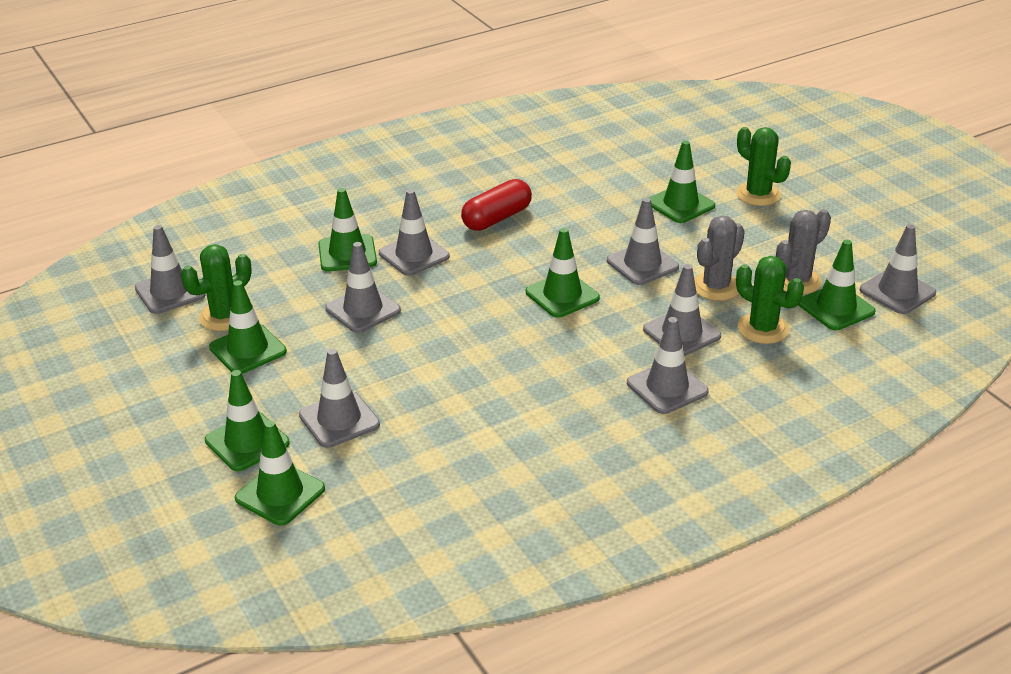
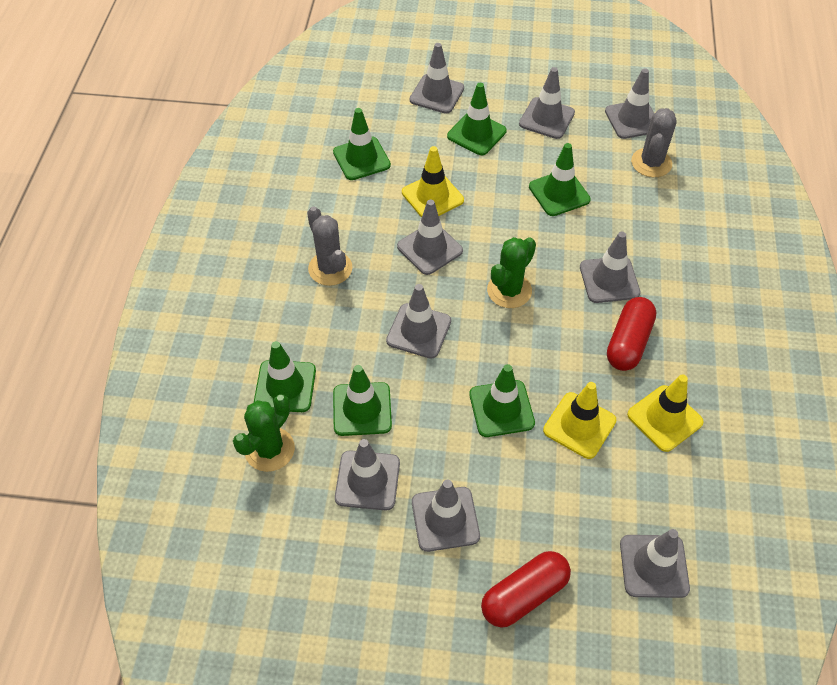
green cactus: 3 -> 2
green traffic cone: 7 -> 6
grey traffic cone: 8 -> 9
red capsule: 1 -> 2
yellow traffic cone: 0 -> 3

